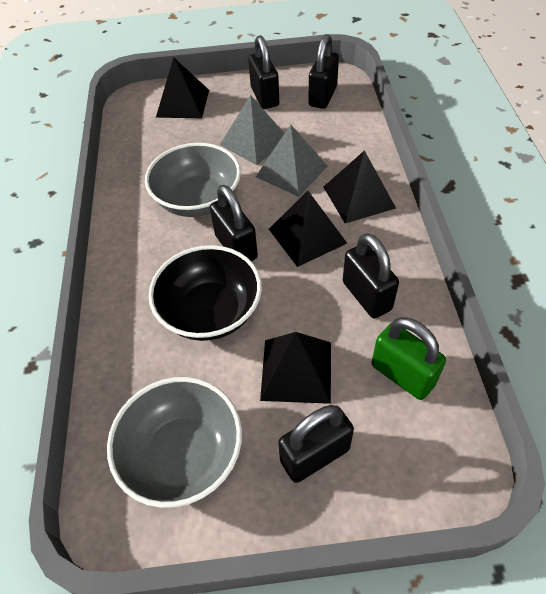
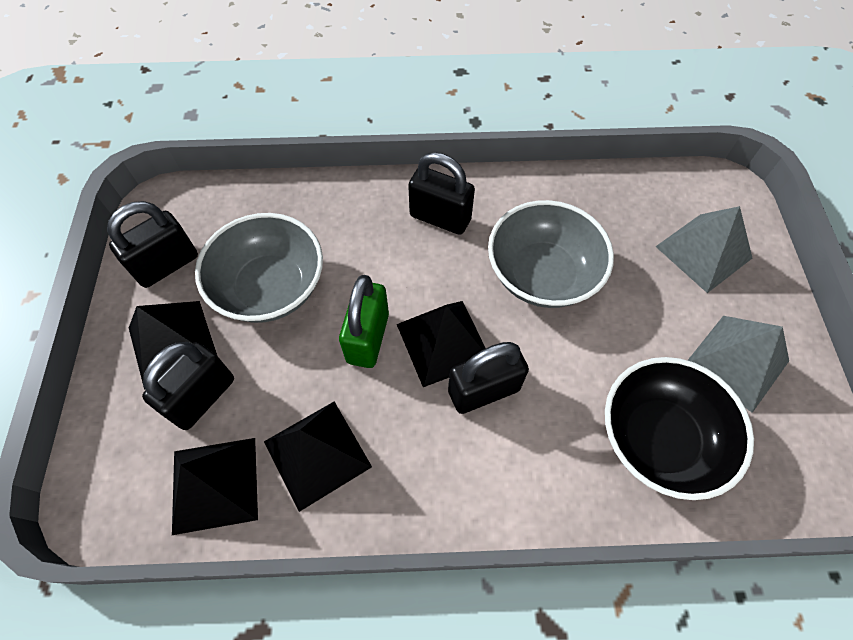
black padlock: 5 -> 4

